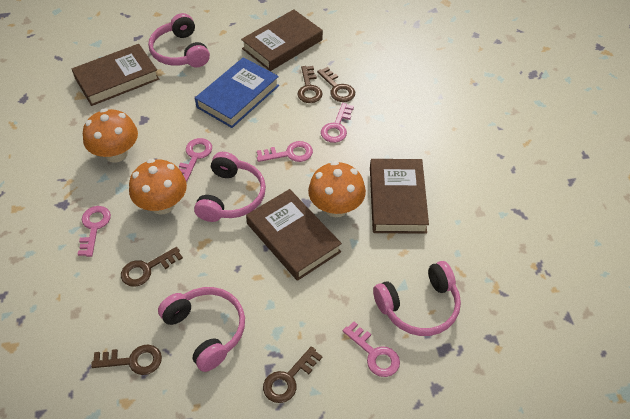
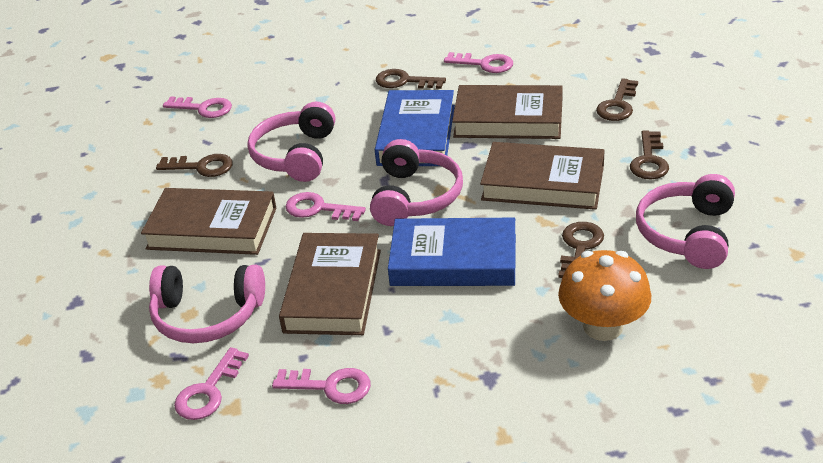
blue book: 1 -> 2
orange mushroom: 3 -> 1

